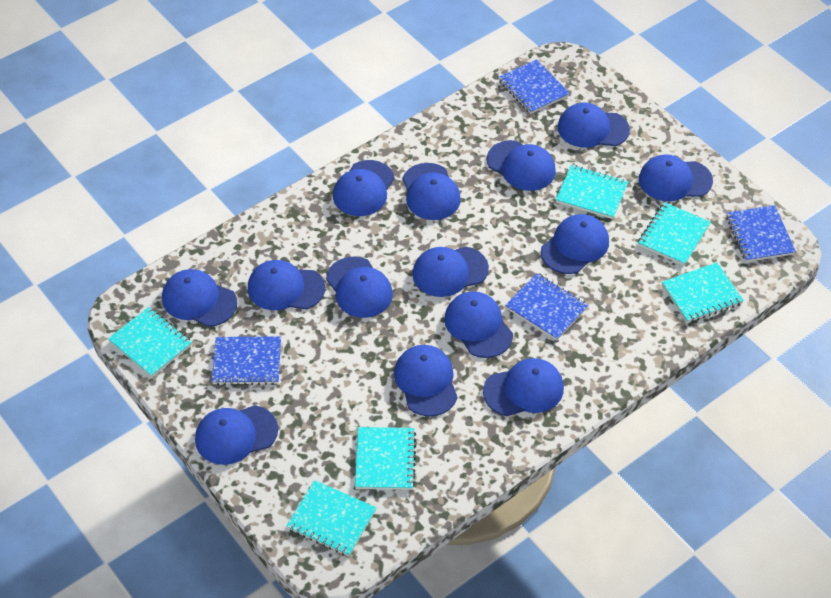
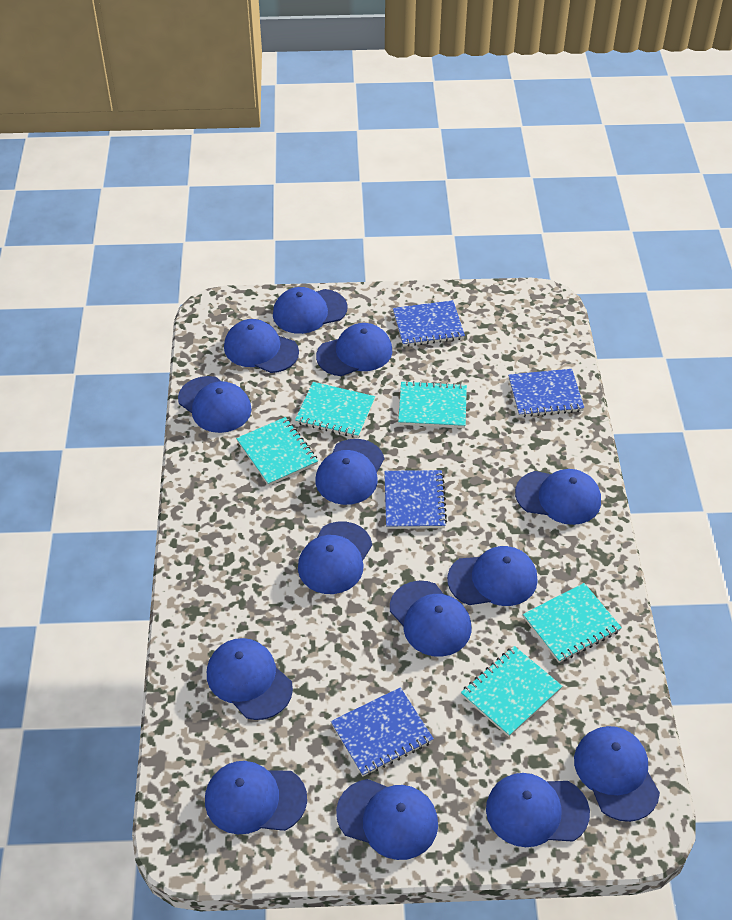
turquoise notebook: 6 -> 5

